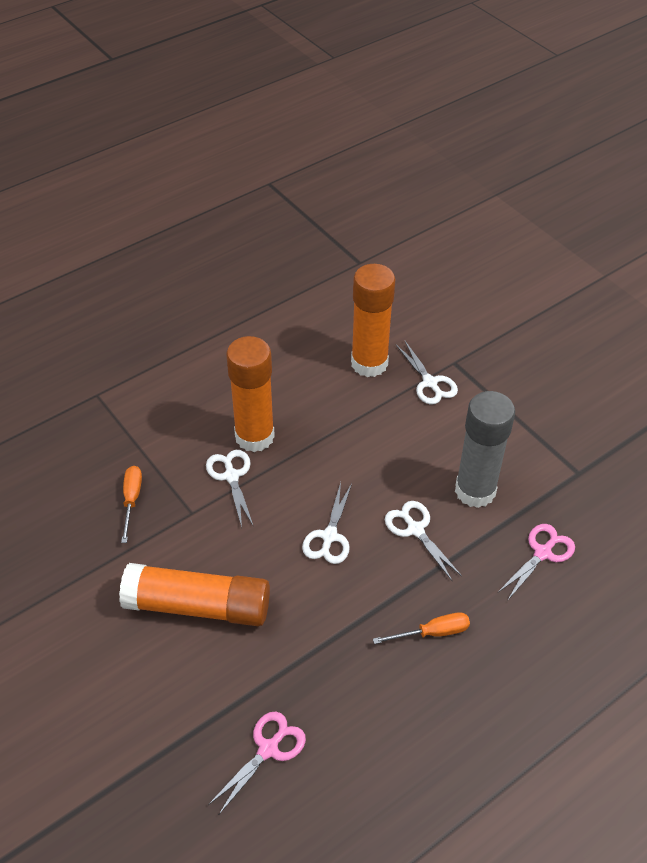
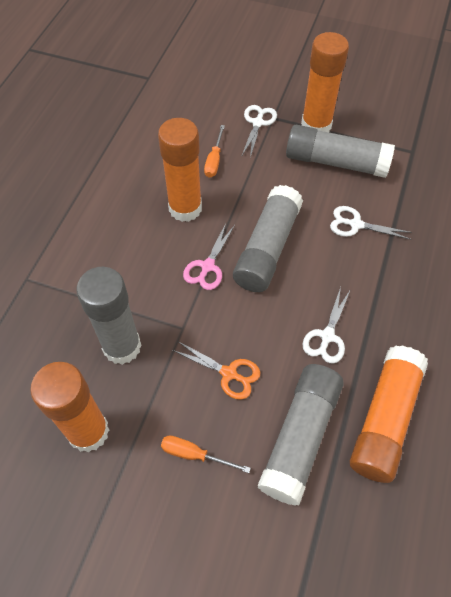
grey glue stick: 1 -> 4
orange glue stick: 3 -> 4
orange scissors: 0 -> 1
pink scissors: 2 -> 1
white scissors: 4 -> 3

